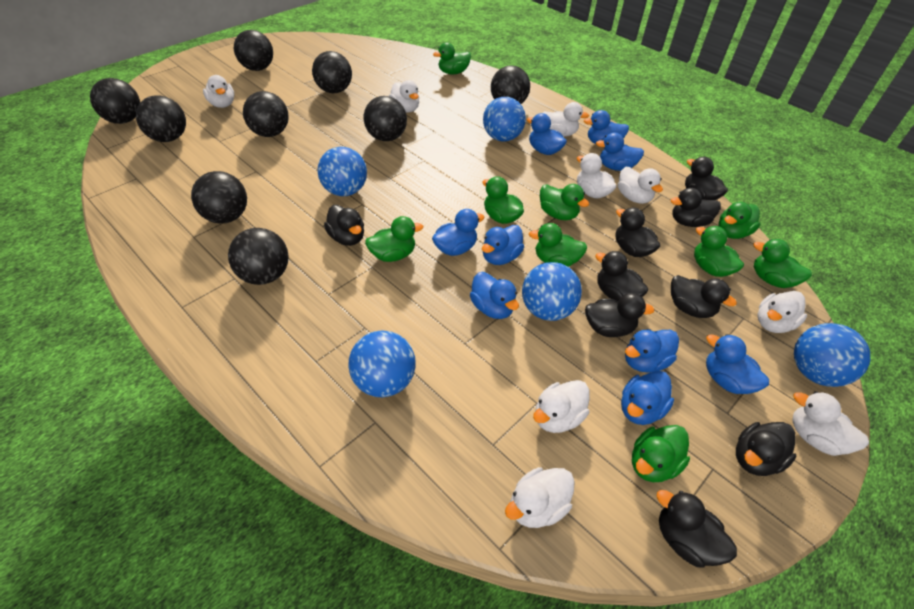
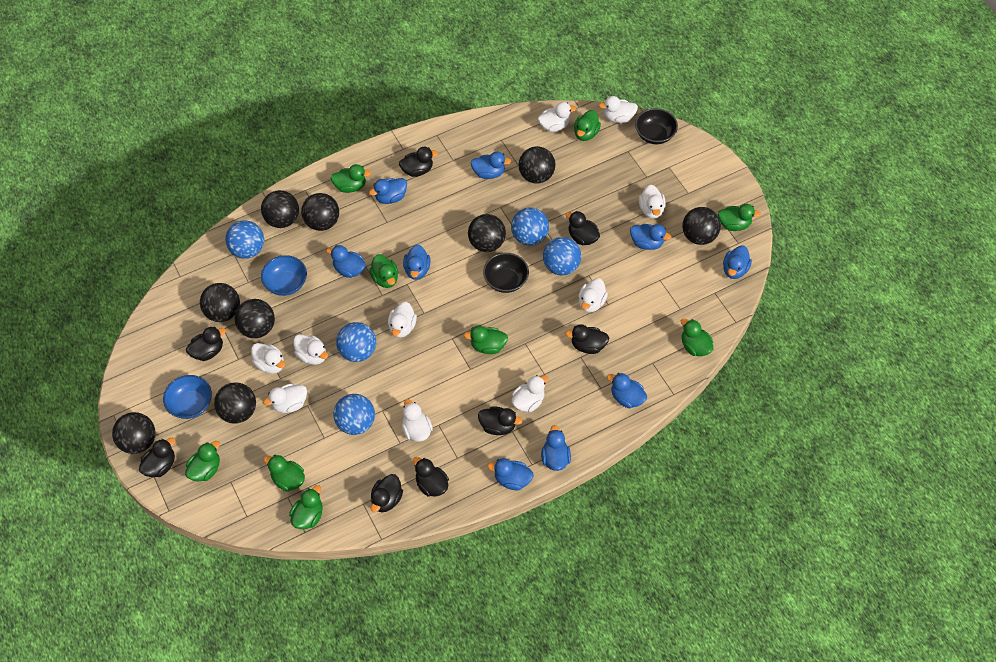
black bowl: 0 -> 2
black duck: 9 -> 8
blue bowl: 0 -> 2
white duck: 9 -> 10

